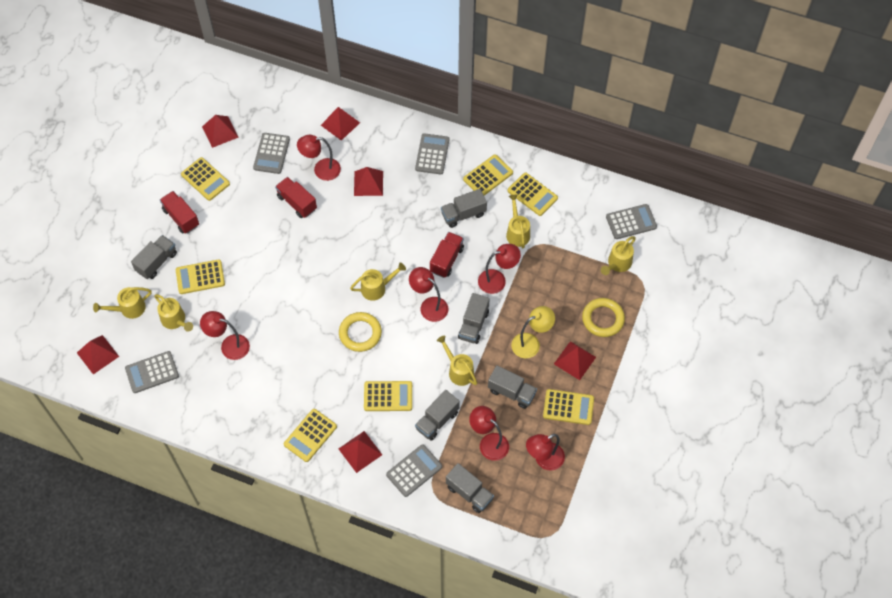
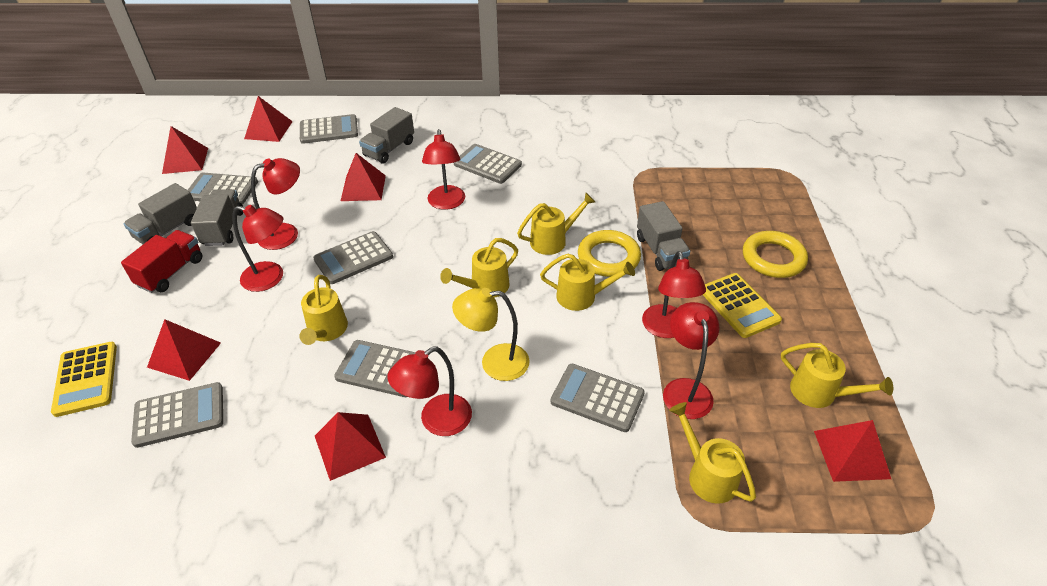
grey calculator: 5 -> 7
grey truck: 6 -> 4
red truck: 3 -> 1
yellow calculator: 7 -> 2

